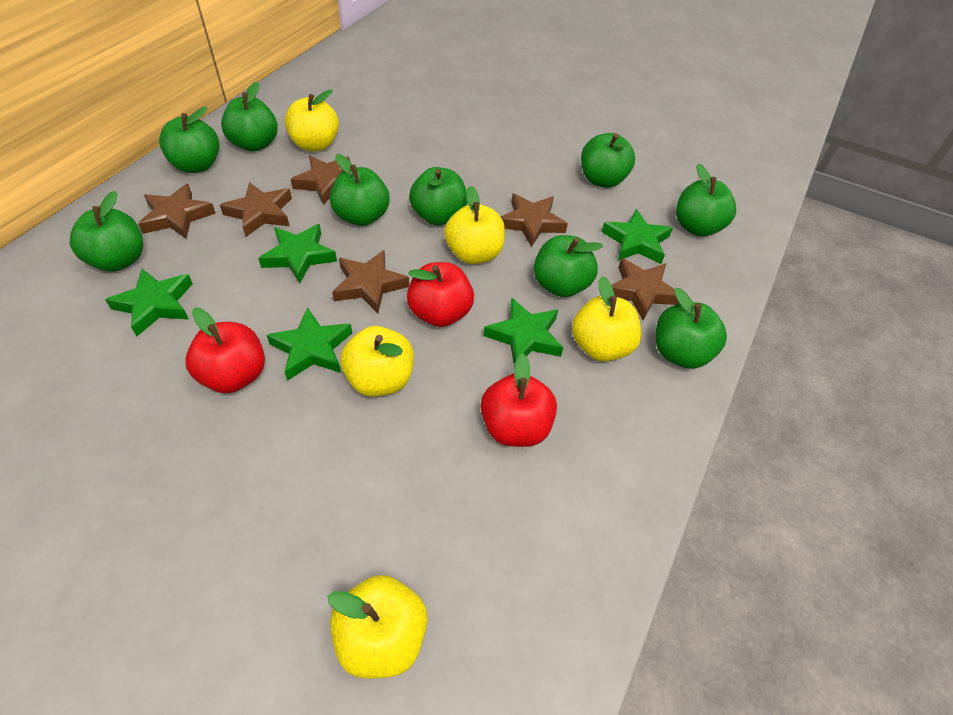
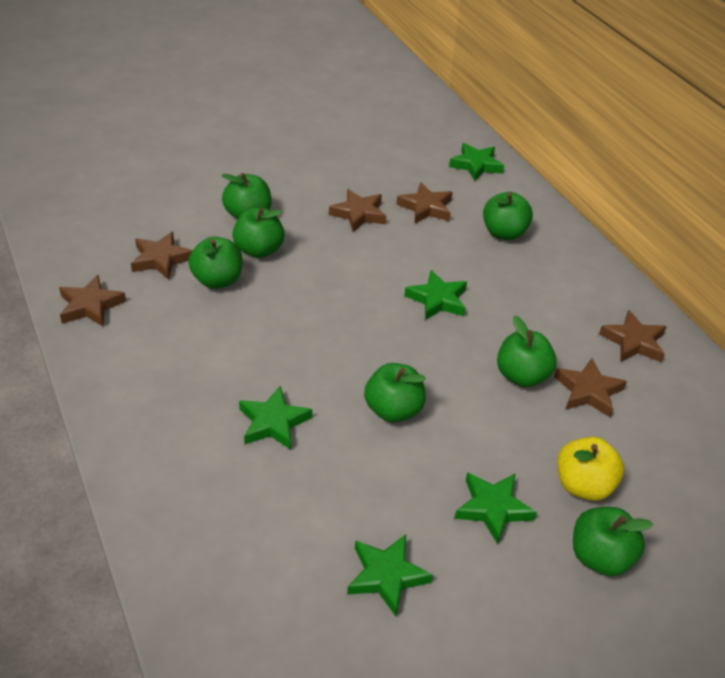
green apple: 9 -> 7
red apple: 3 -> 0
yellow apple: 5 -> 1

